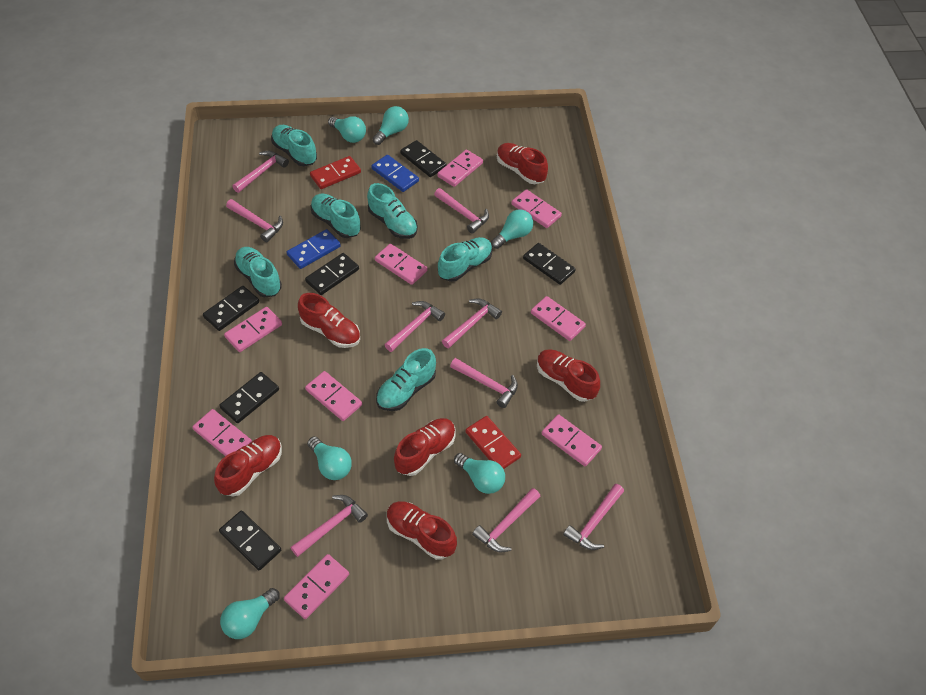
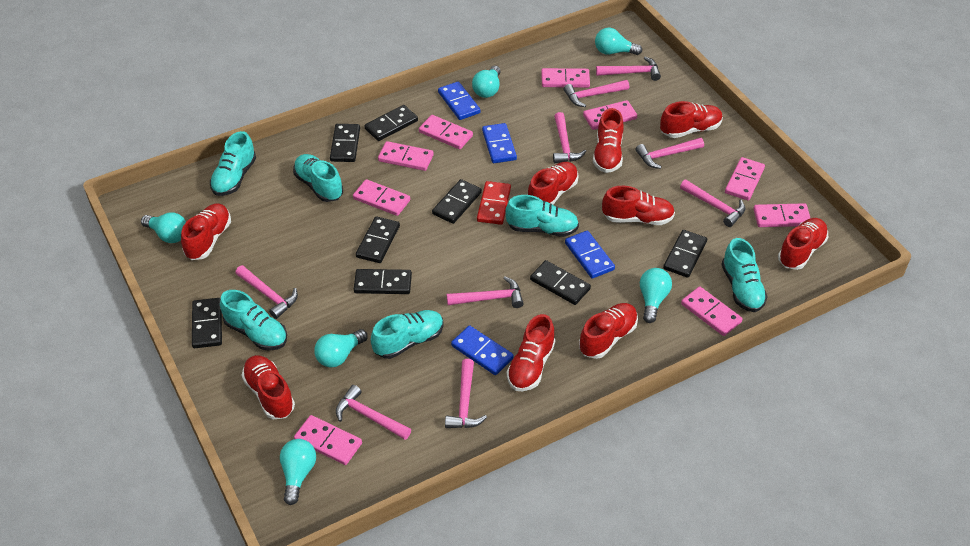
black domino: 6 -> 8
blue domino: 2 -> 4
red domino: 2 -> 1
red shoe: 6 -> 9

